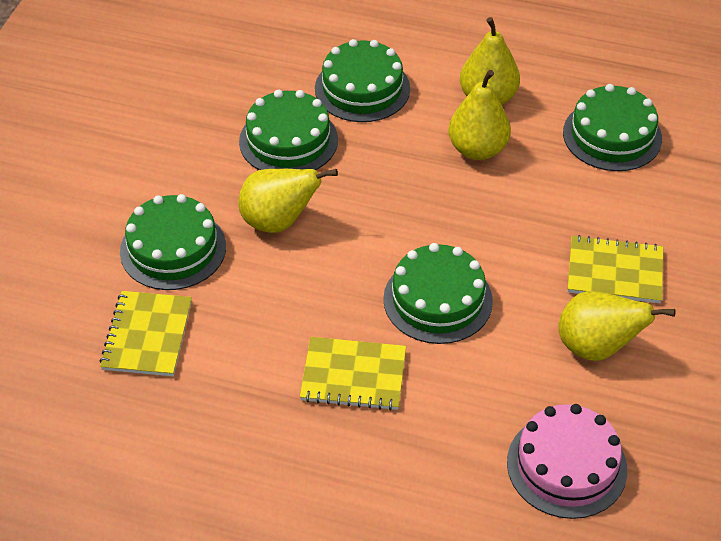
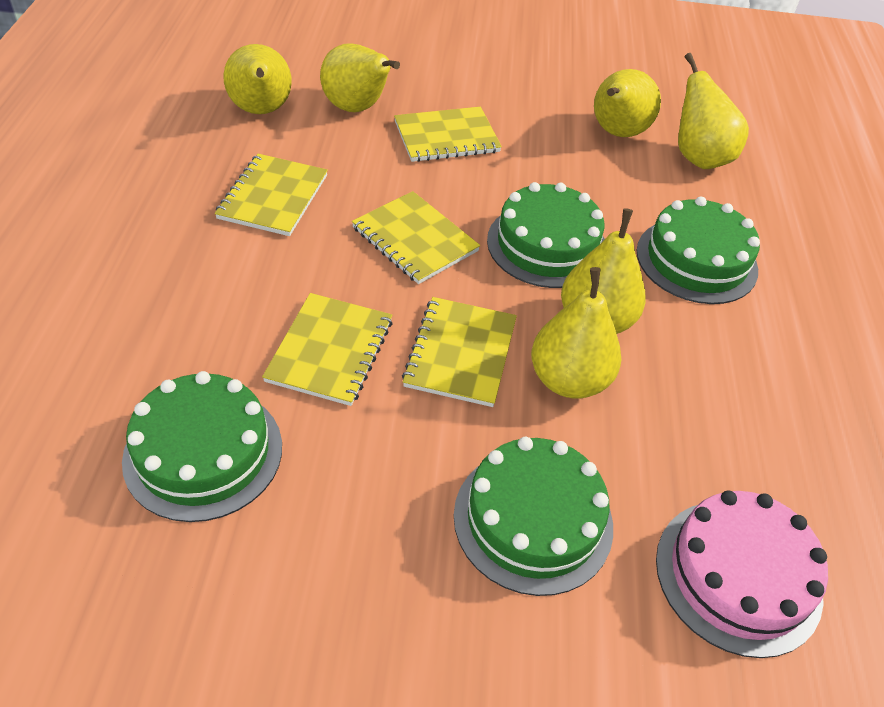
green cake: 5 -> 4
yellow notebook: 3 -> 5
yellow pear: 4 -> 6

